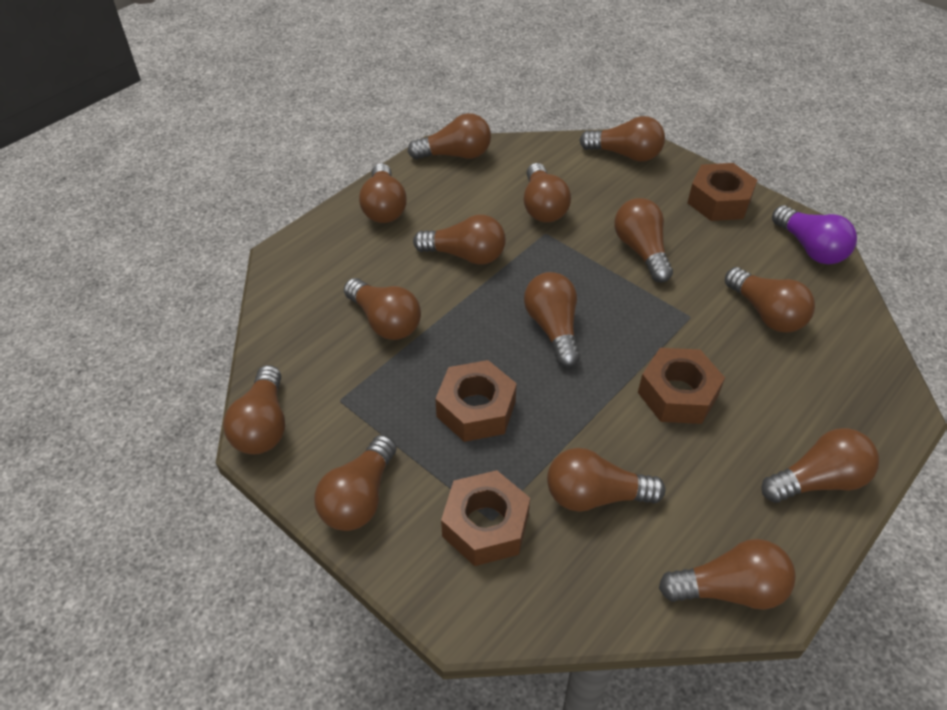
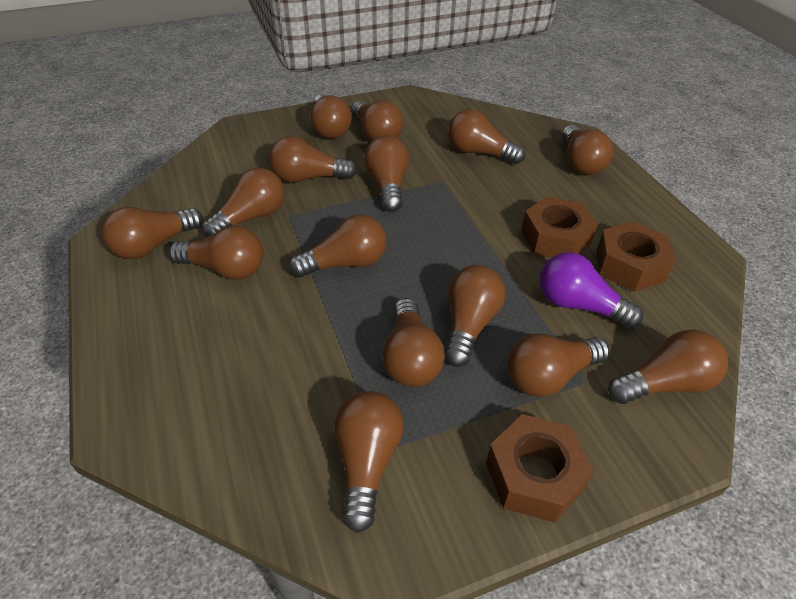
brown light bulb: 14 -> 15
brown nut: 4 -> 3

